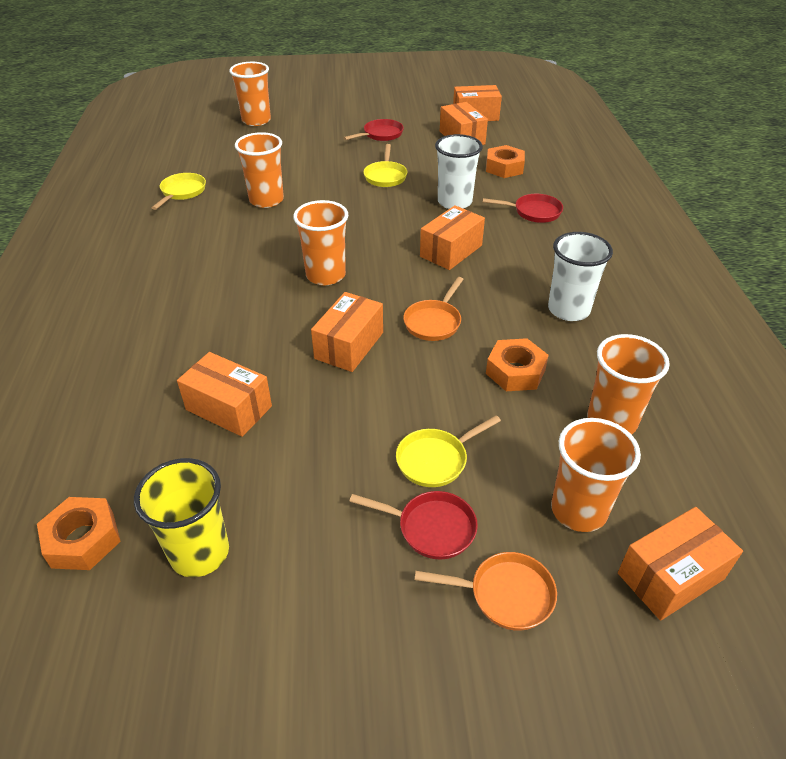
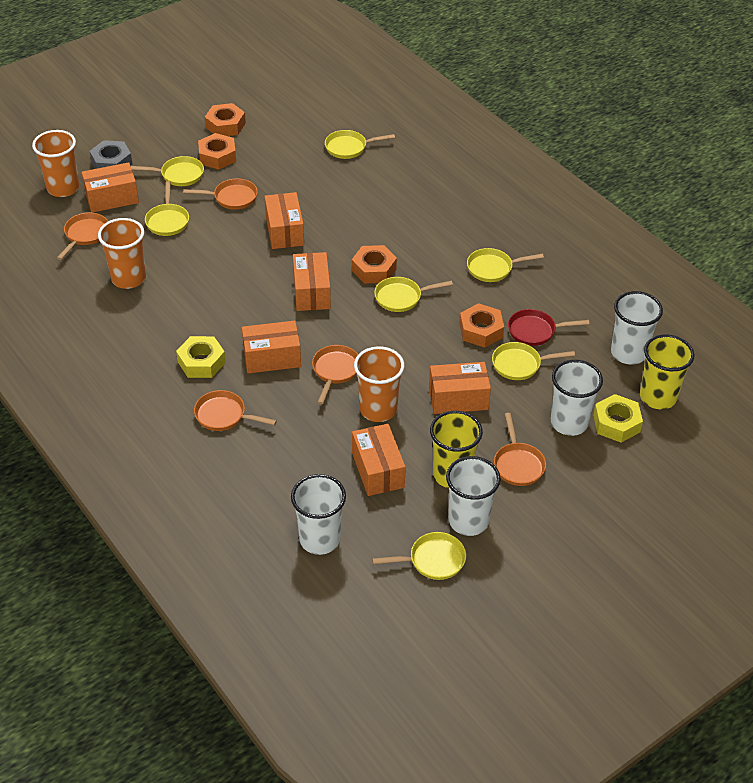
grey nut: 0 -> 1
orange cup: 5 -> 3
orange nut: 3 -> 4
orange pan: 2 -> 5
red pan: 3 -> 1
white cup: 2 -> 4
yellow cup: 1 -> 2
yellow nut: 0 -> 2
yellow pan: 3 -> 7

